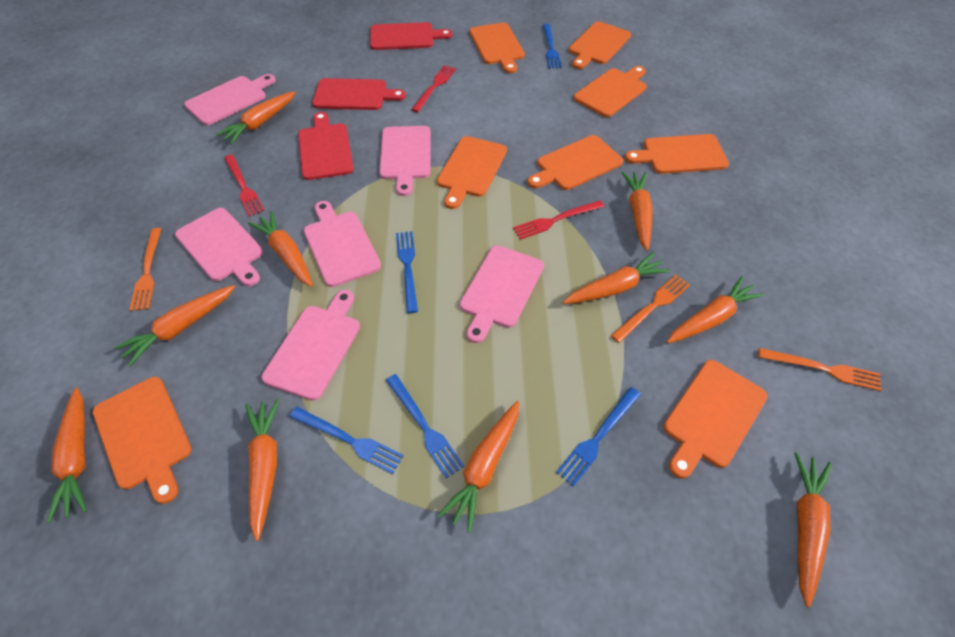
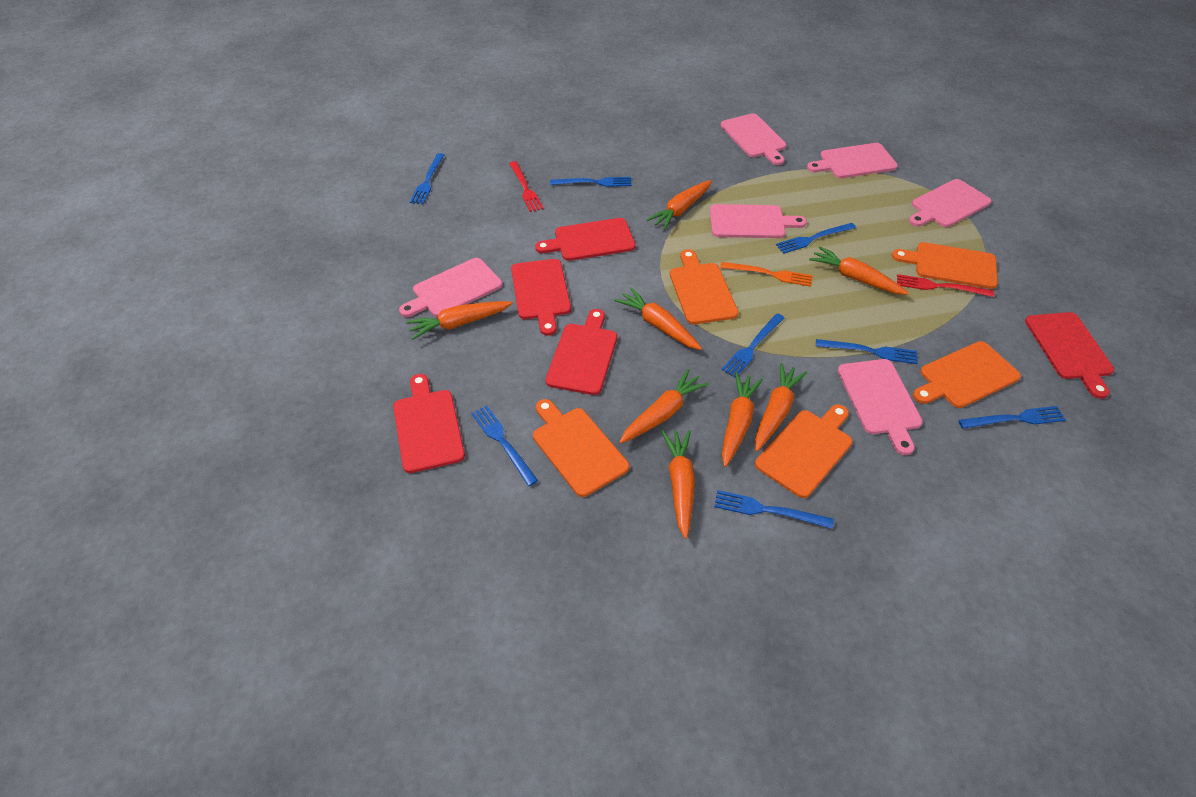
blue fork: 5 -> 8
orange carrot: 10 -> 8
orange cutting board: 8 -> 5
orange fork: 3 -> 1
red cutting board: 3 -> 5
red fork: 3 -> 2

